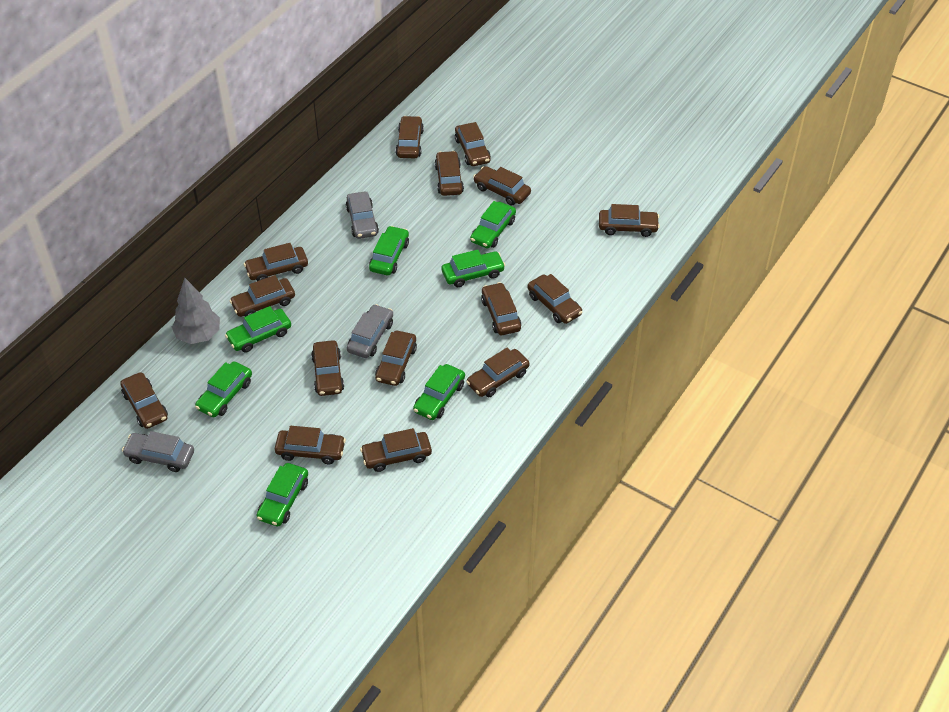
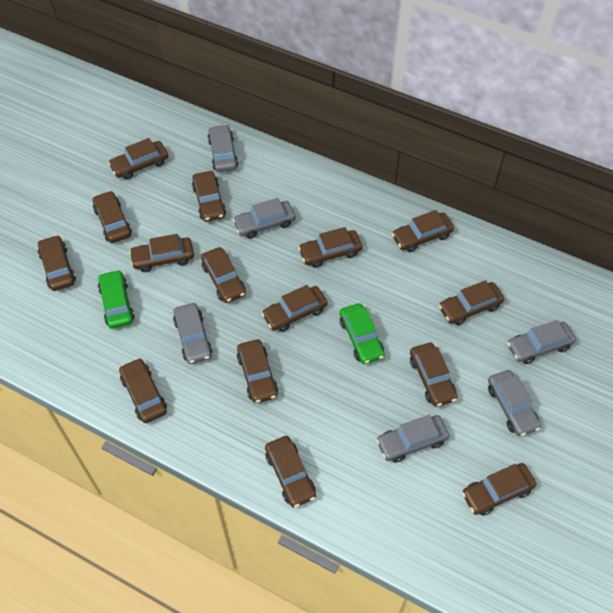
green car: 7 -> 2
grey car: 3 -> 6
grey tree: 1 -> 0

